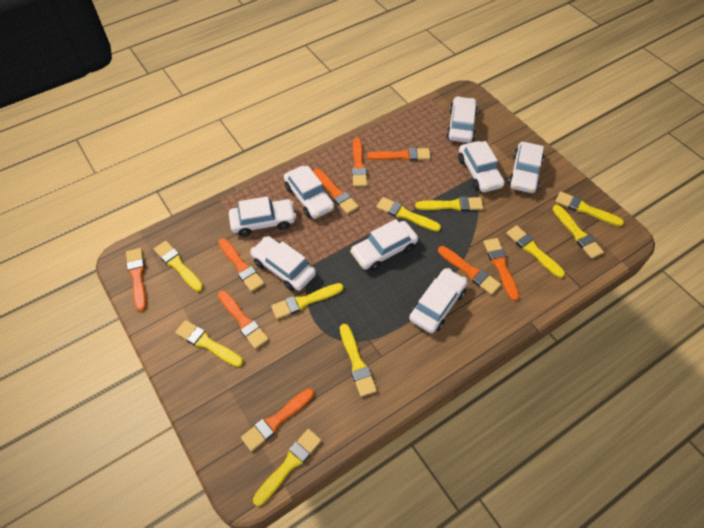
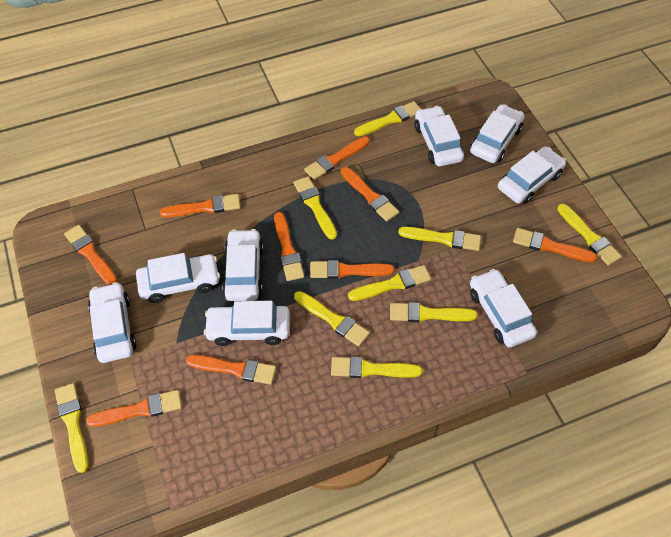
yellow brush: 10 -> 9

